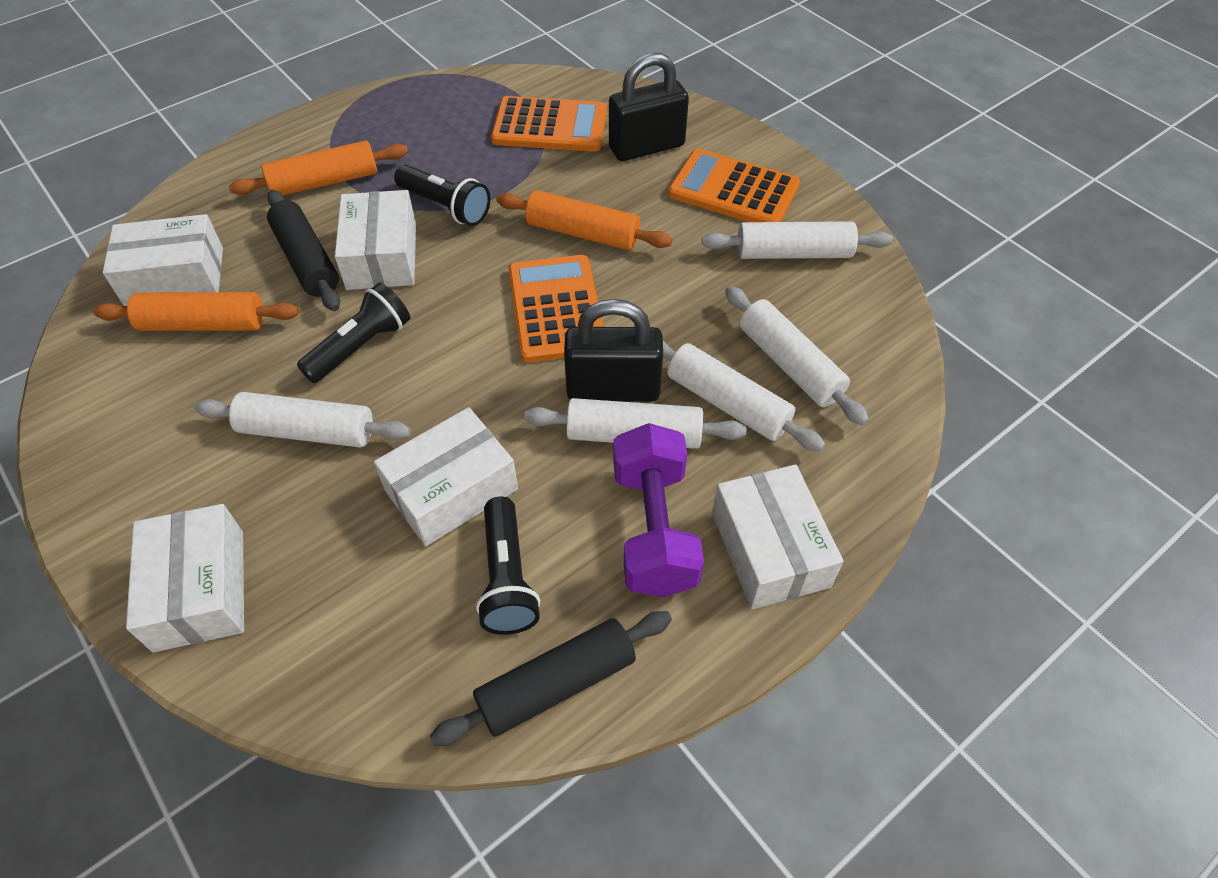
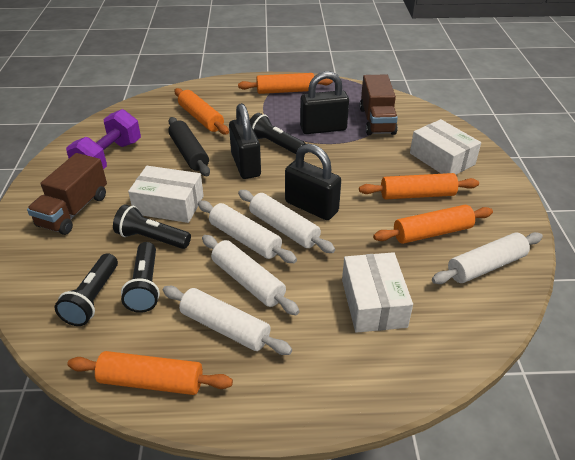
black flashlight: 3 -> 4
black padlock: 2 -> 3
black rolling pin: 2 -> 1
brown truck: 0 -> 2
orange calculator: 3 -> 0
orange rolling pin: 3 -> 5
white box: 5 -> 3

